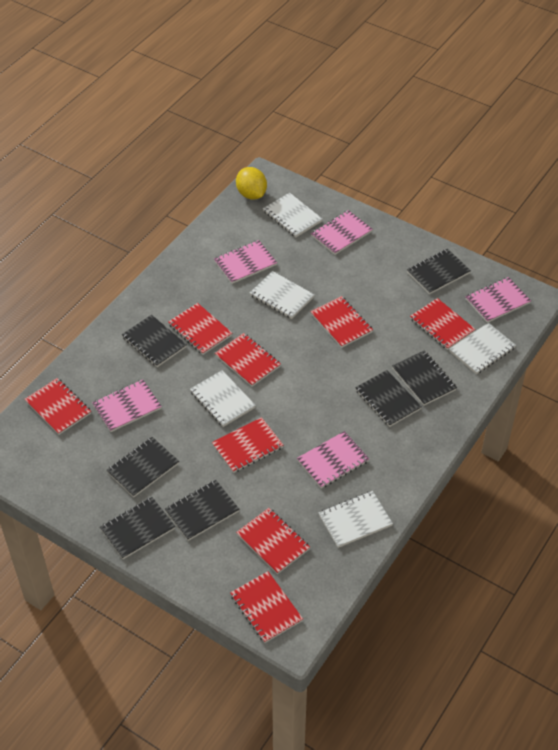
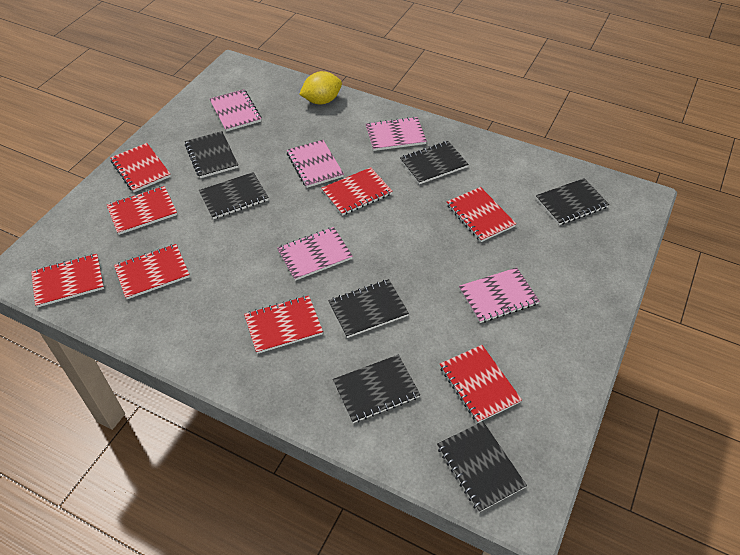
white notebook: 5 -> 0

